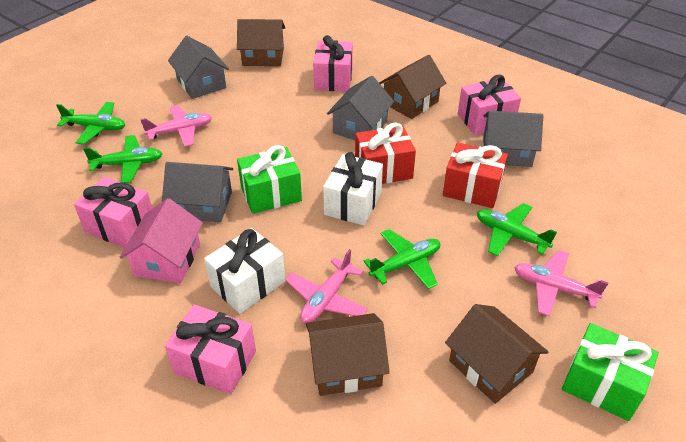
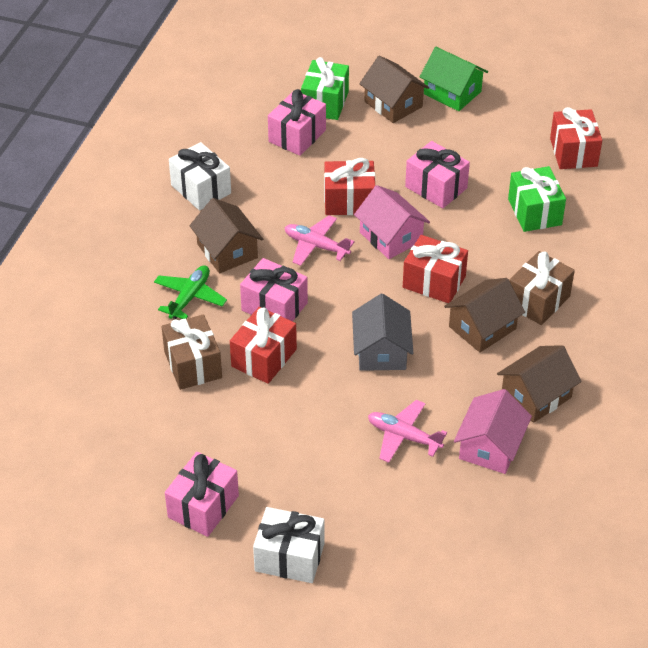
brown gift: 0 -> 2
green house: 0 -> 1
green plane: 4 -> 1
grey house: 4 -> 1
pink house: 1 -> 2
pink plane: 3 -> 2
red gift: 2 -> 4

